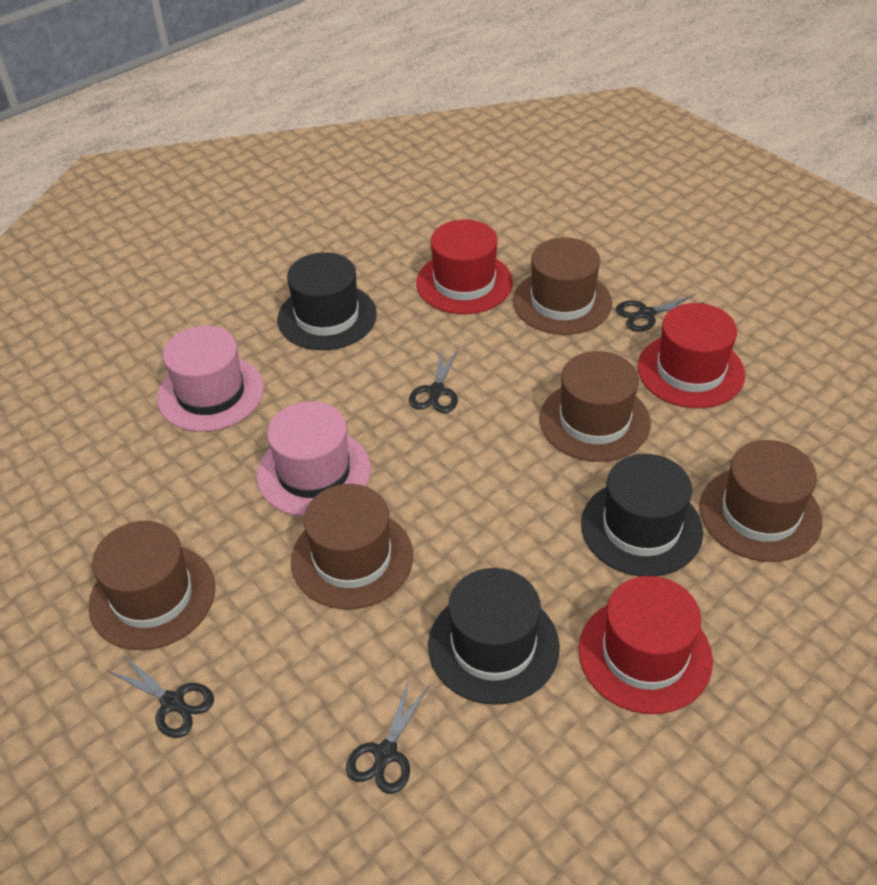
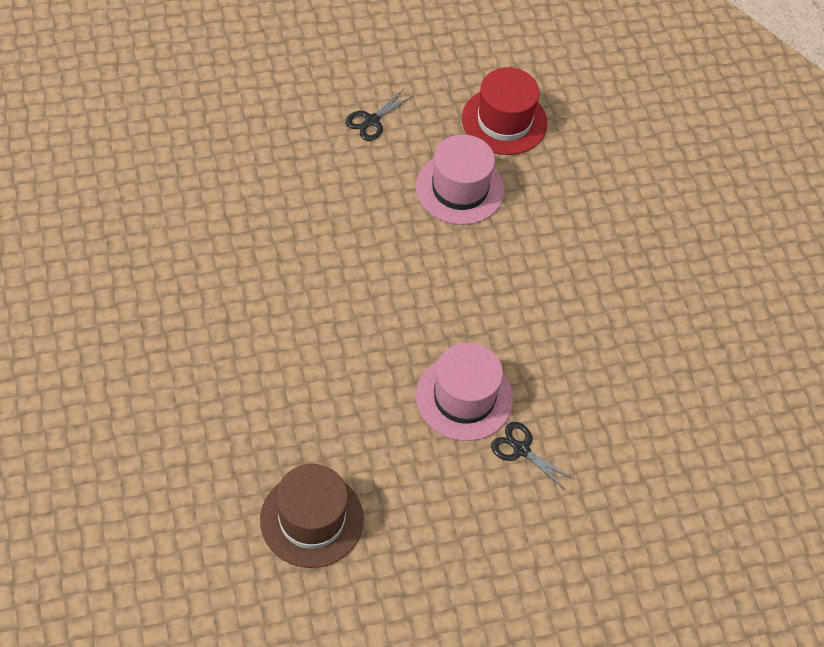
black hat: 3 -> 0
black scissors: 4 -> 2
brown hat: 5 -> 1
red hat: 3 -> 1

